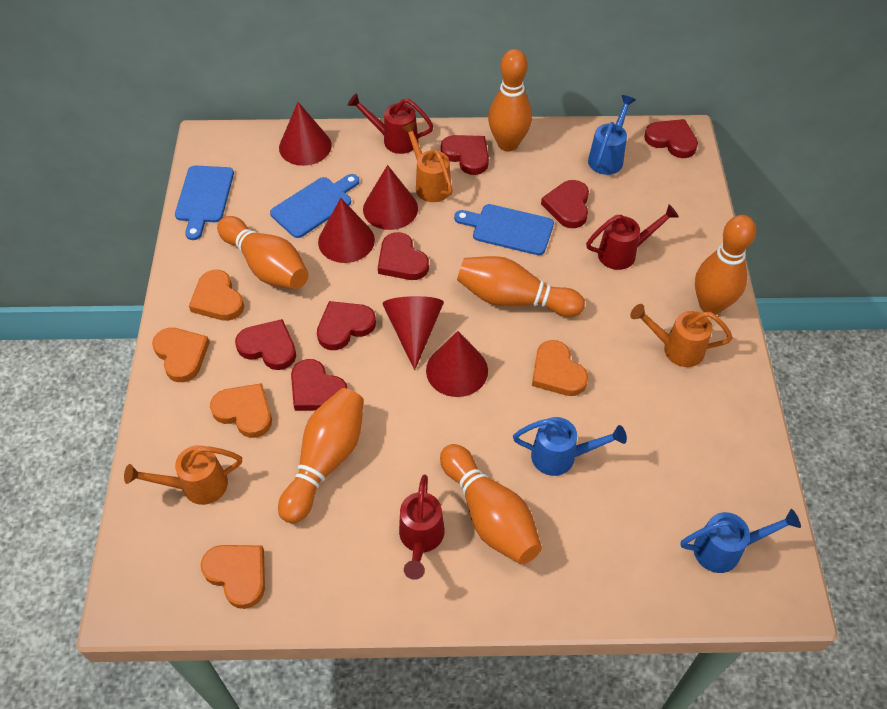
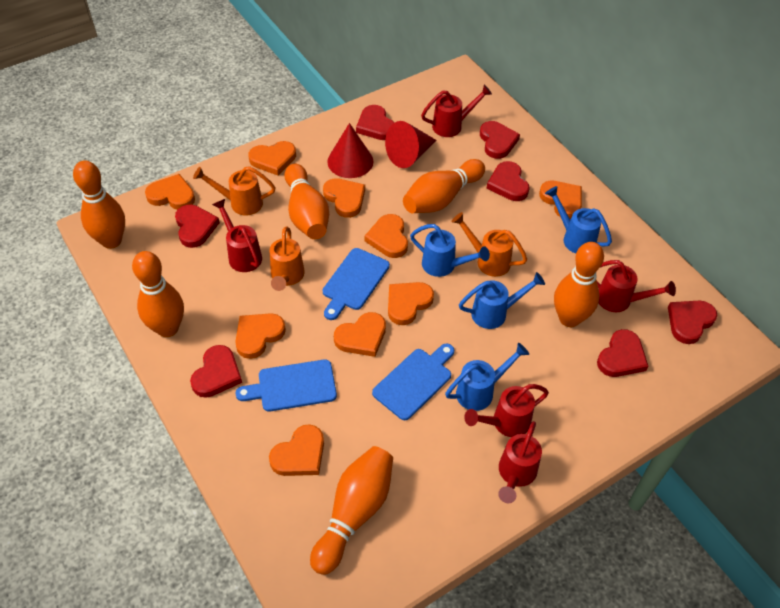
blue watering can: 3 -> 4
orange heart: 5 -> 9
red cone: 5 -> 2
red watering can: 3 -> 5

